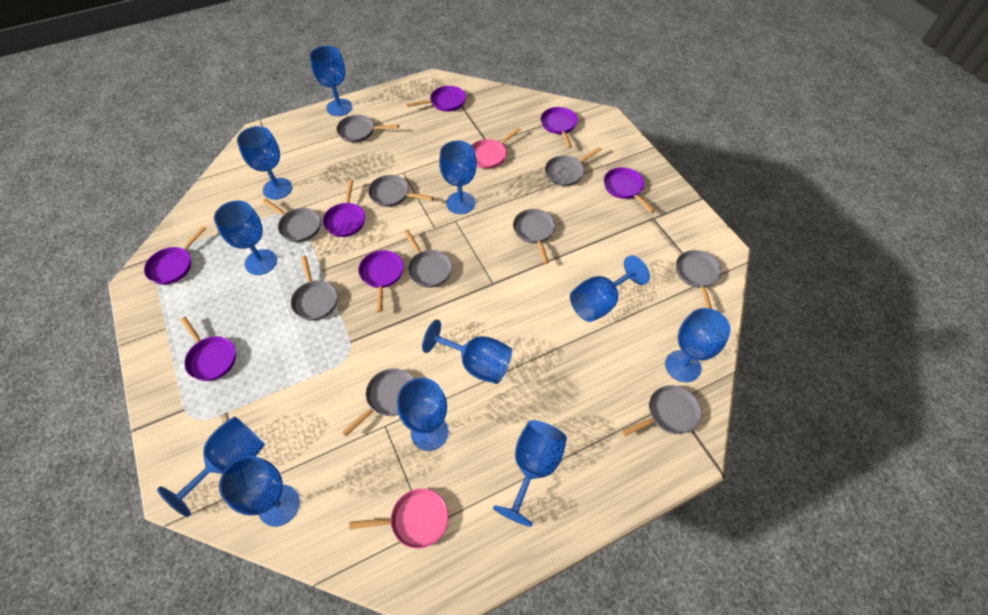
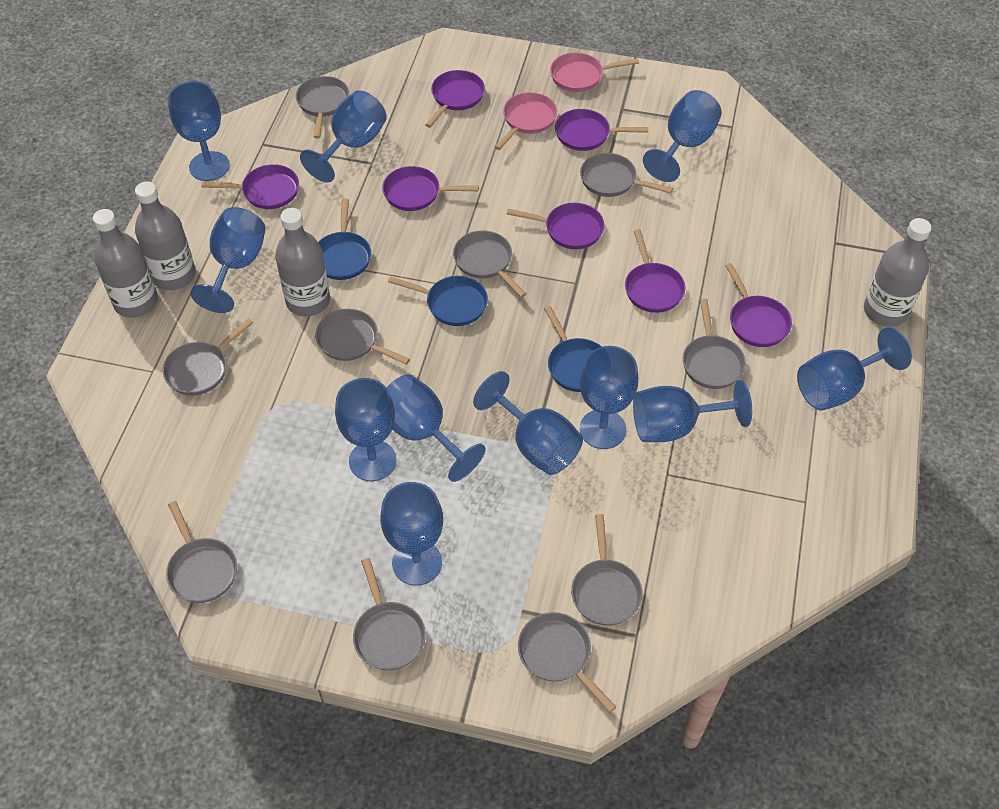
blue pan: 0 -> 3
grey bottle: 0 -> 4

